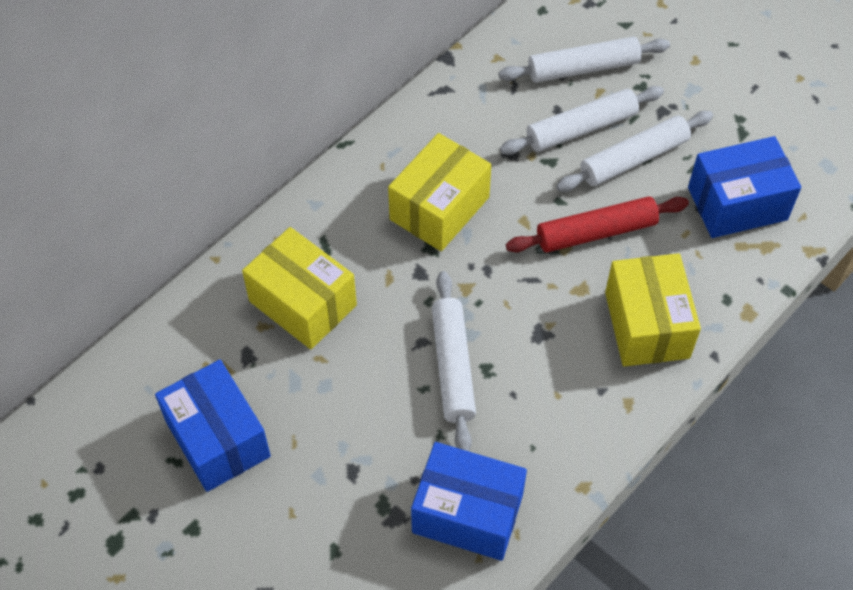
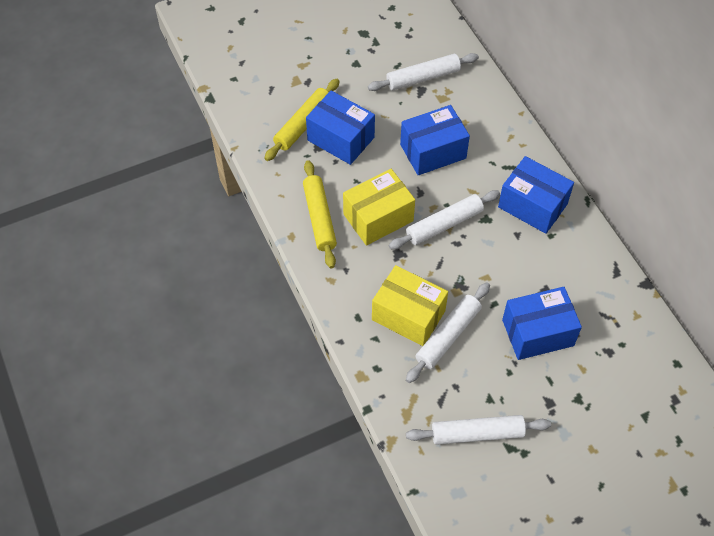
blue box: 3 -> 4
red rolling pin: 1 -> 0
yellow box: 3 -> 2
yellow rolling pin: 0 -> 2

